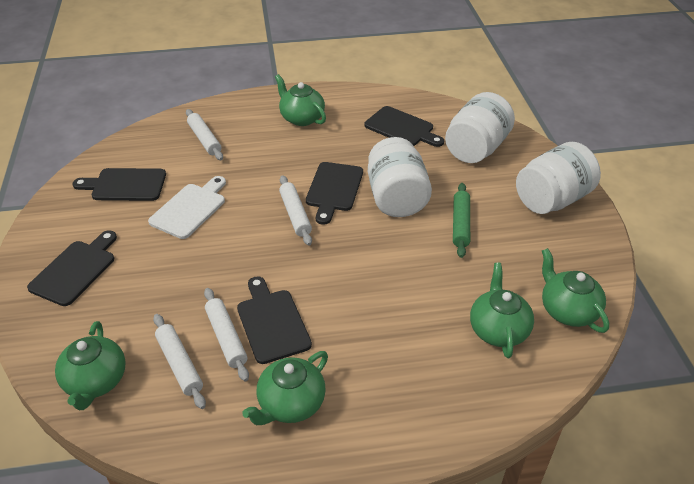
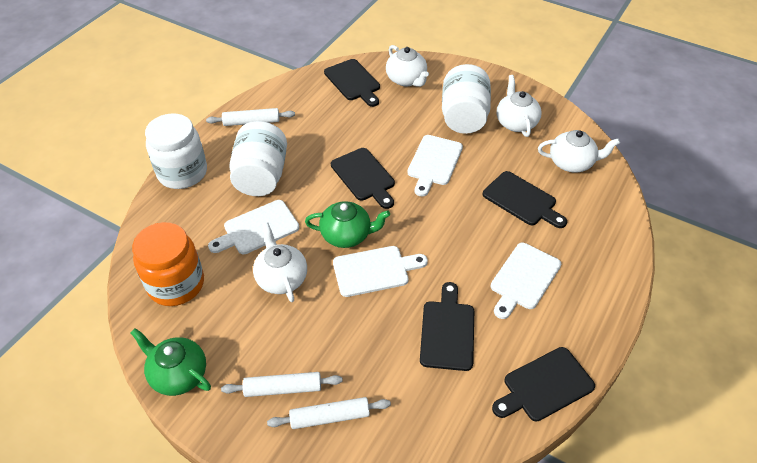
green rolling pin: 1 -> 0
green teapot: 5 -> 2
orange jar: 0 -> 1
white cutting board: 1 -> 4
white rolling pin: 4 -> 3
white teapot: 0 -> 4

